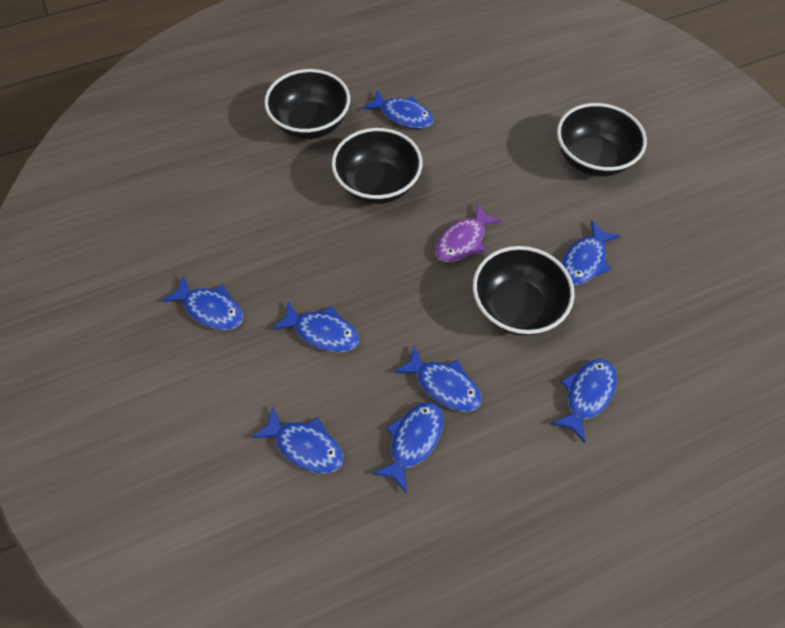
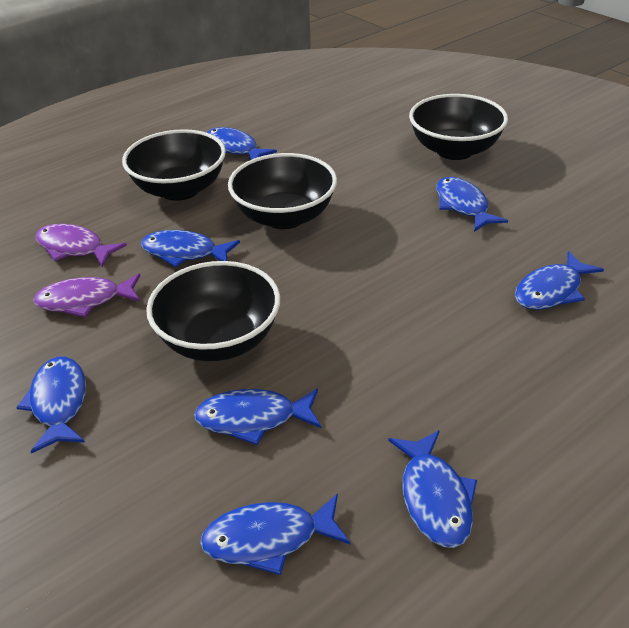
purple fish: 1 -> 2

